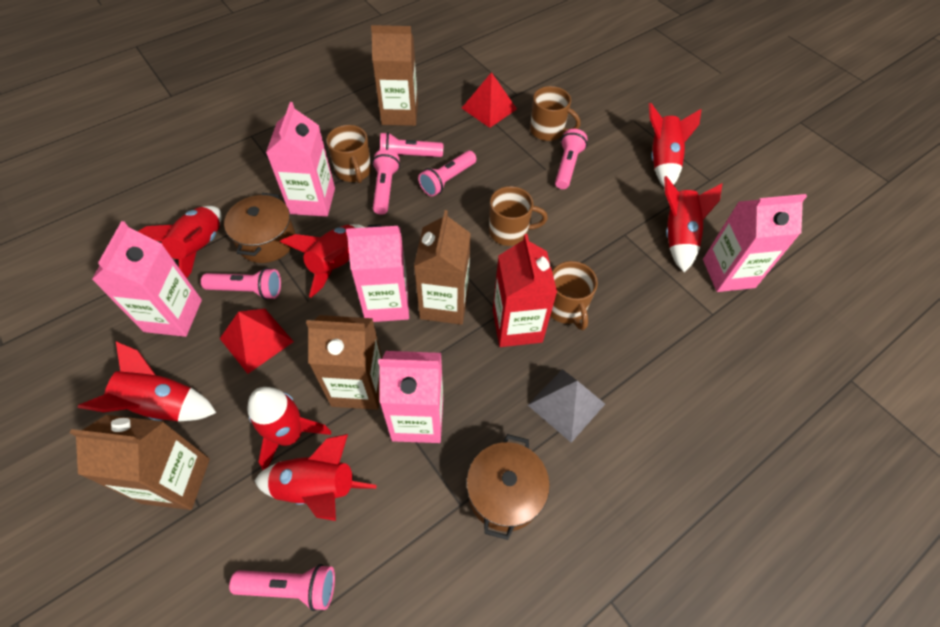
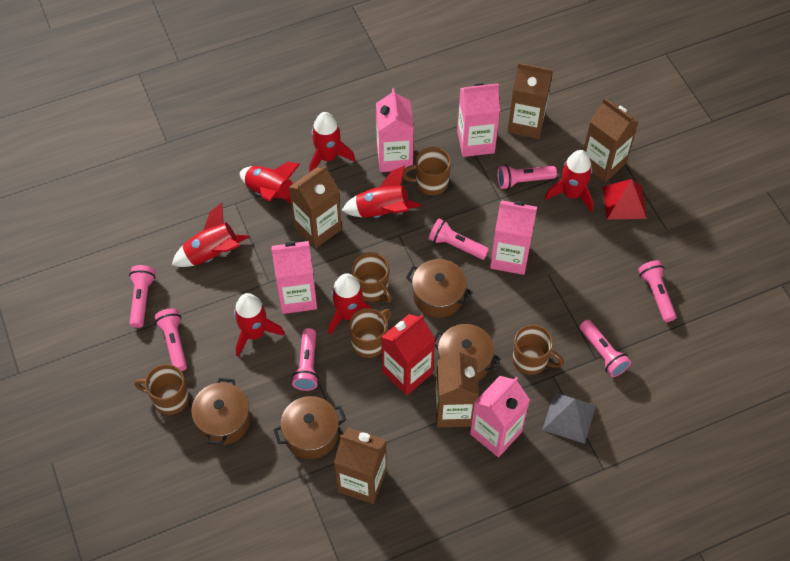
brown carton: 4 -> 5
brown mug: 4 -> 5
brown pot: 2 -> 4
pink flashlight: 6 -> 7
red pyramid: 2 -> 1

